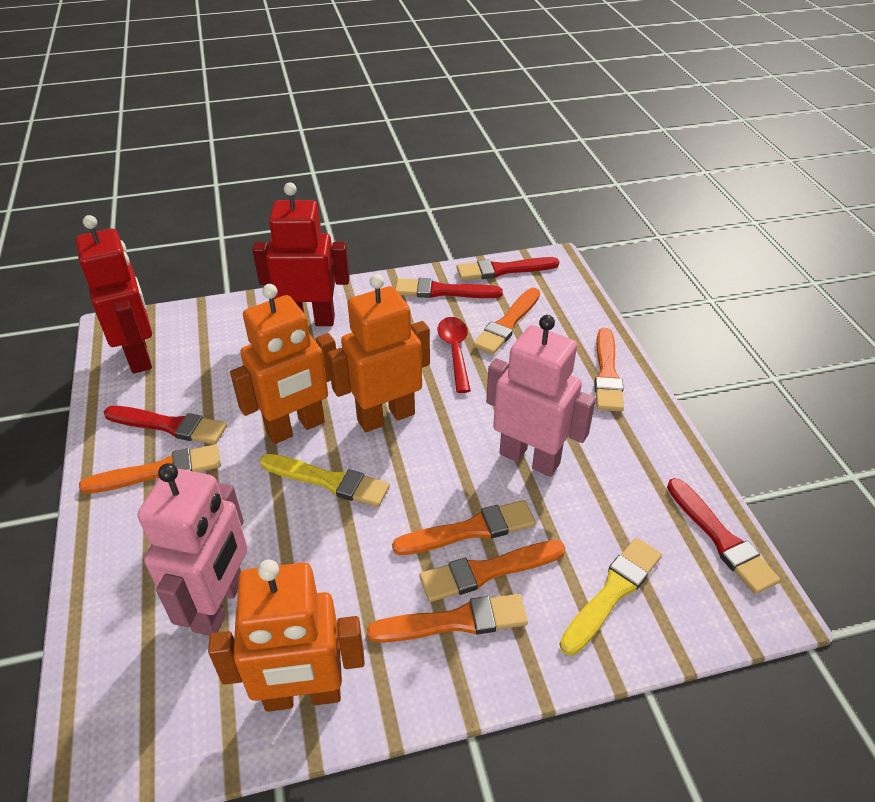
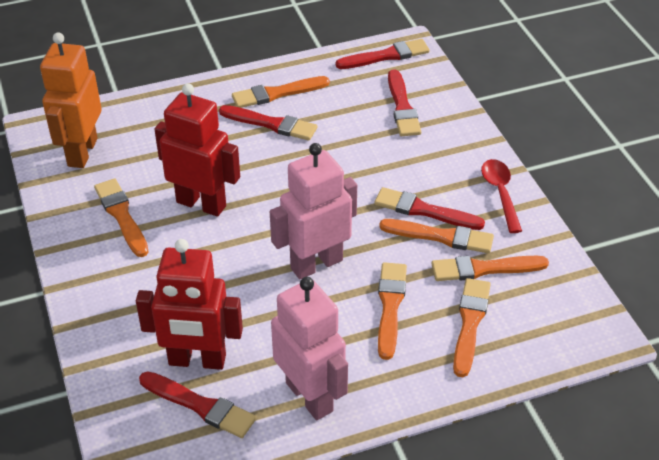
orange robot: 3 -> 1
red brush: 4 -> 5
yellow brush: 2 -> 0

